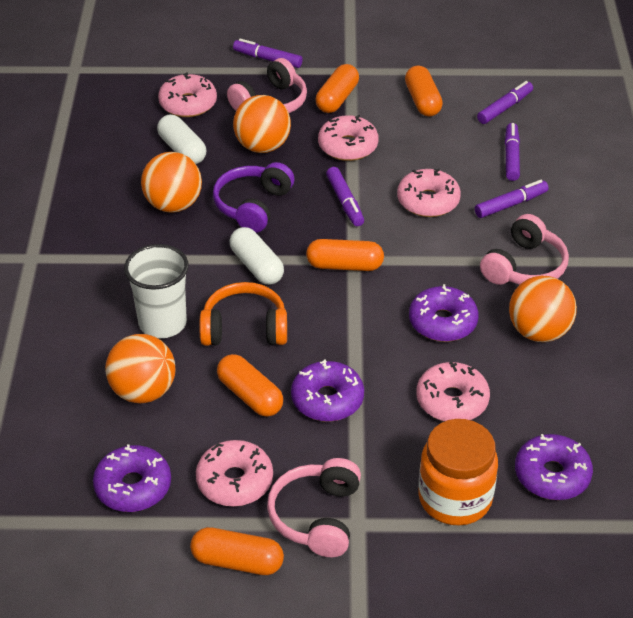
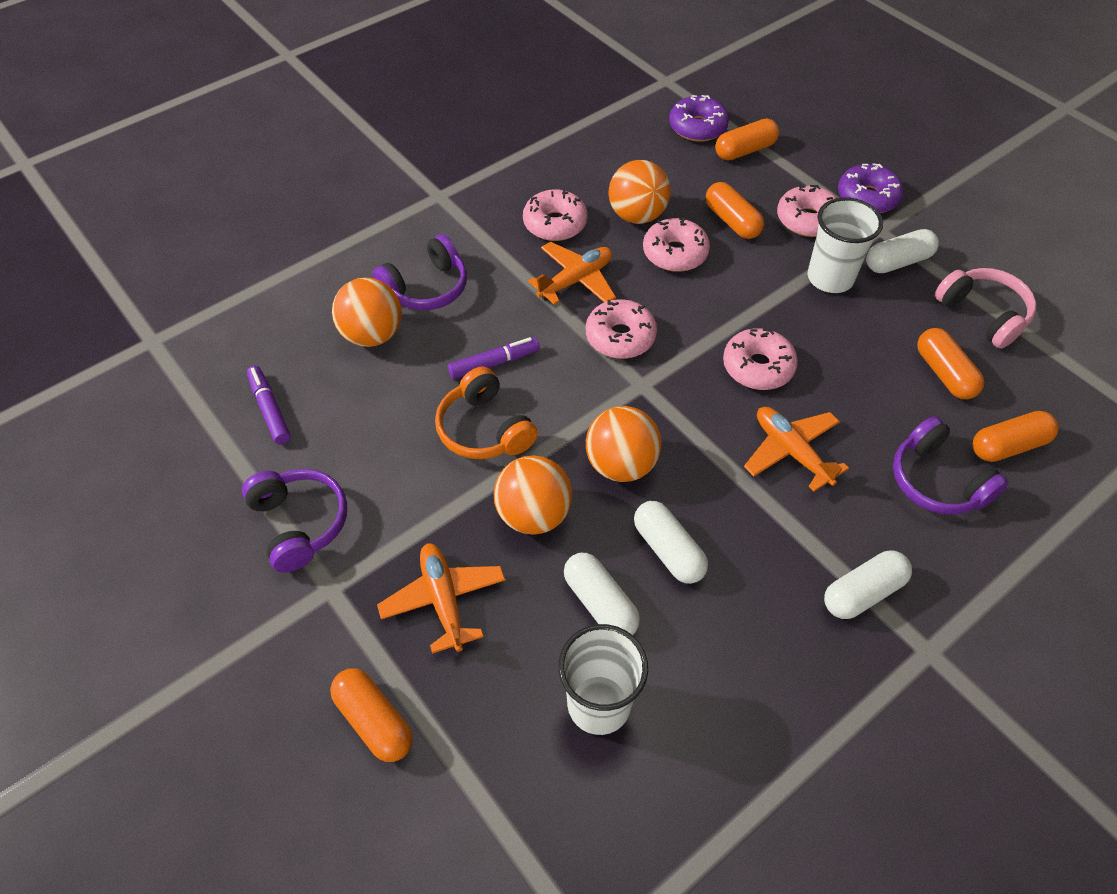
orange jar: 1 -> 0
orange plane: 0 -> 3
pink headphones: 3 -> 1
purple donut: 4 -> 2
purple headphones: 1 -> 3
purple marker: 5 -> 2
white capsule: 2 -> 4
white cup: 1 -> 2

